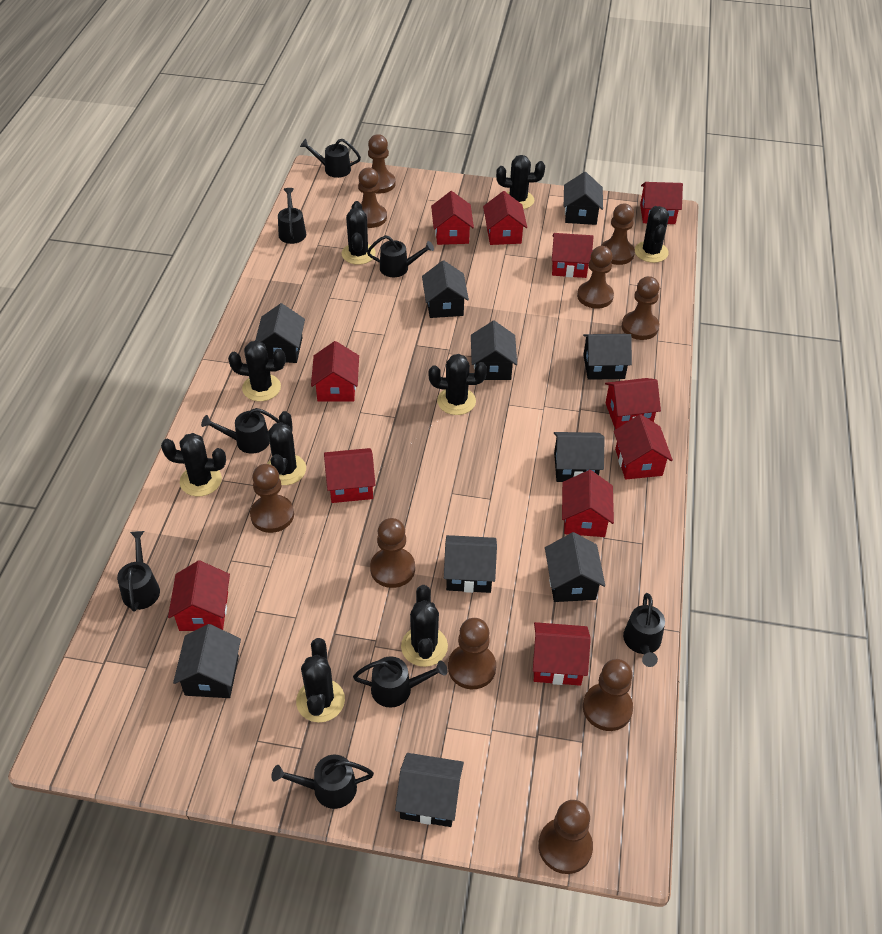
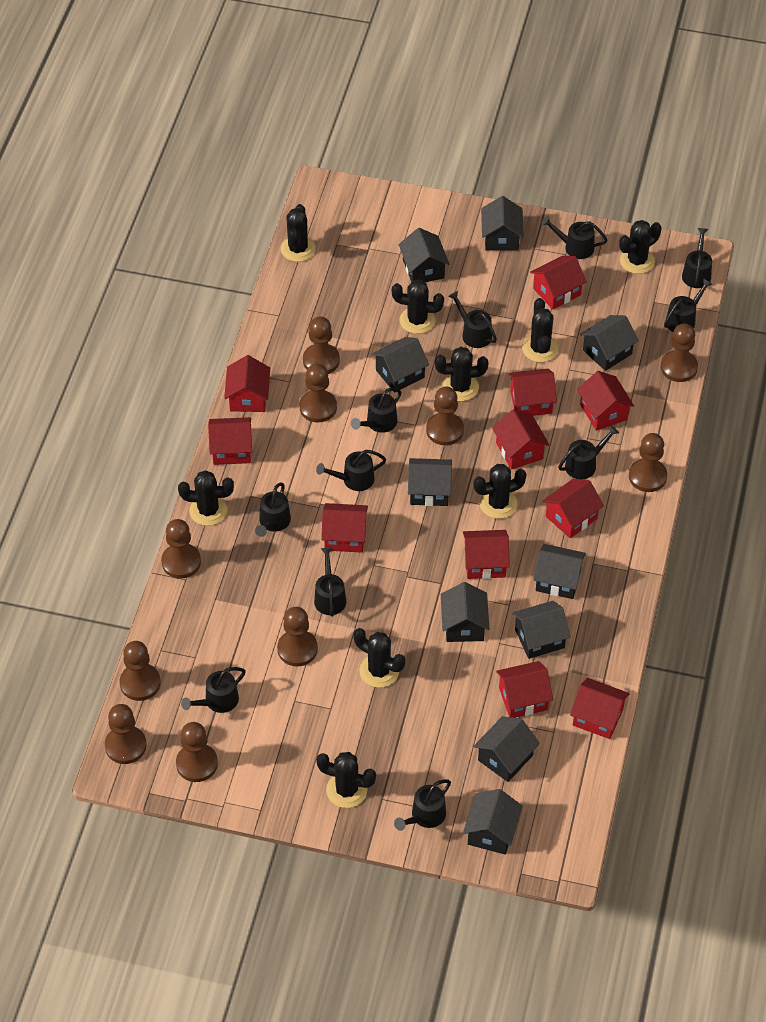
black watering can: 8 -> 11

